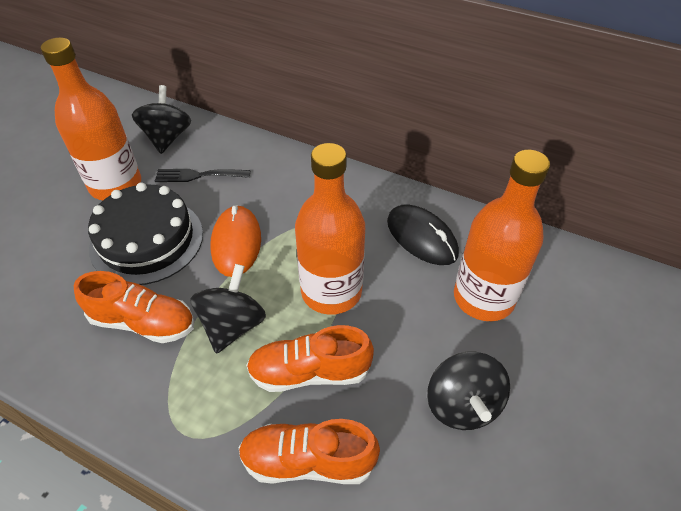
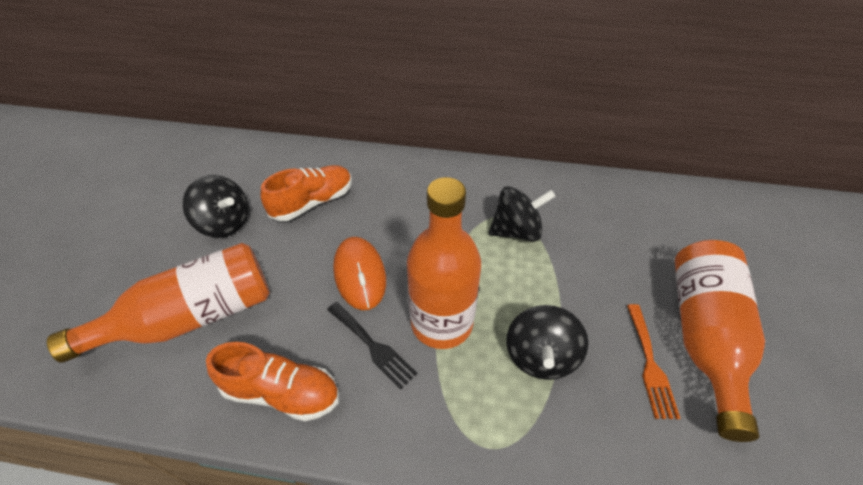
black cake: 1 -> 0
black mouse: 1 -> 0
orange fork: 0 -> 1
orange shoe: 3 -> 2

